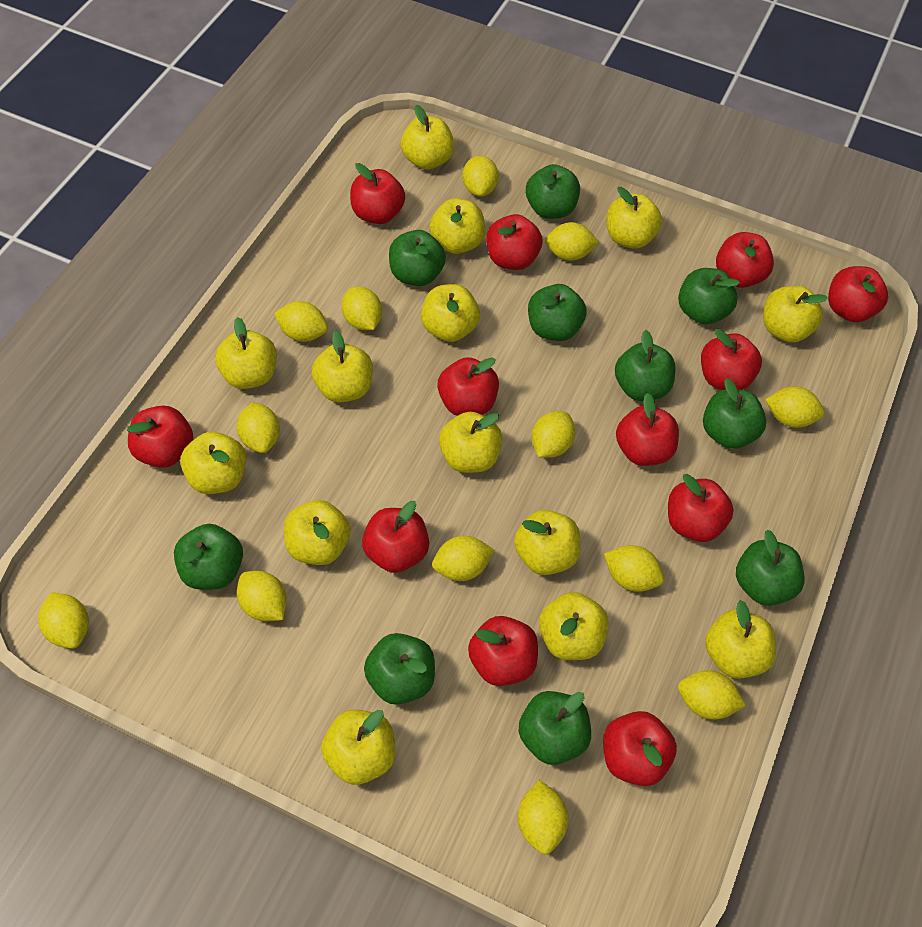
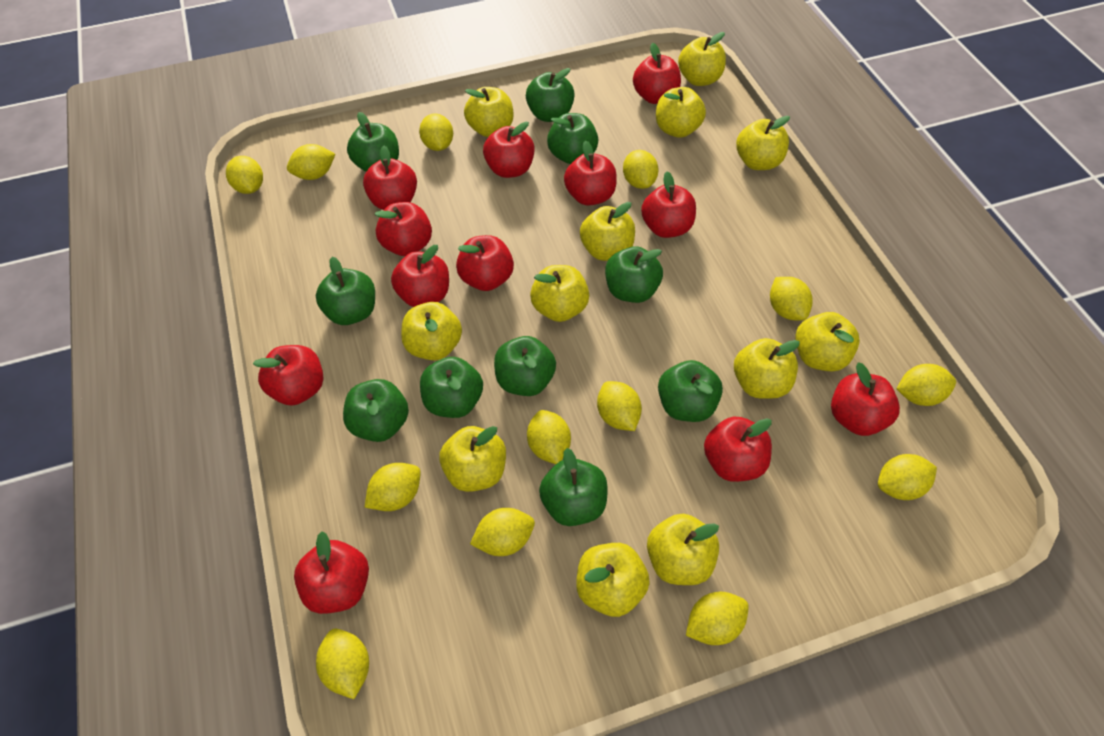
yellow apple: 14 -> 12

